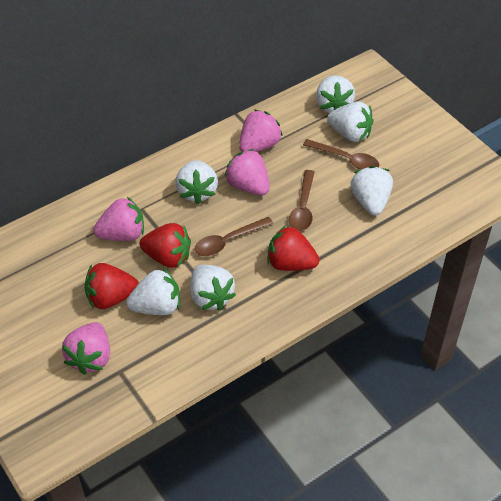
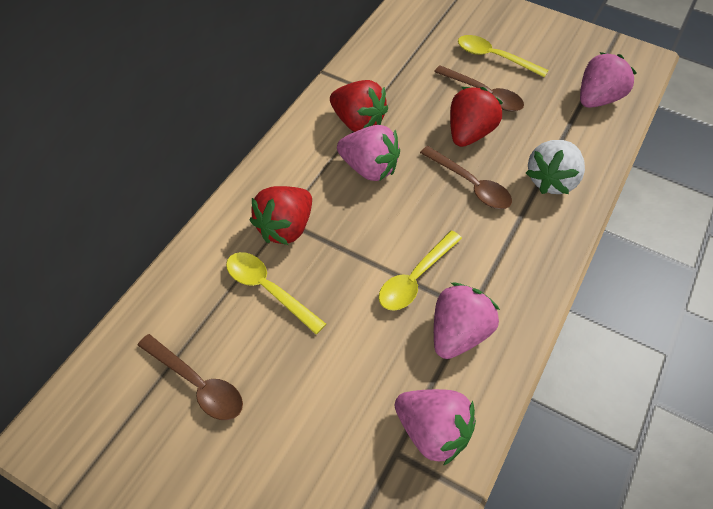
white strawberry: 6 -> 1
yellow spoon: 0 -> 3

